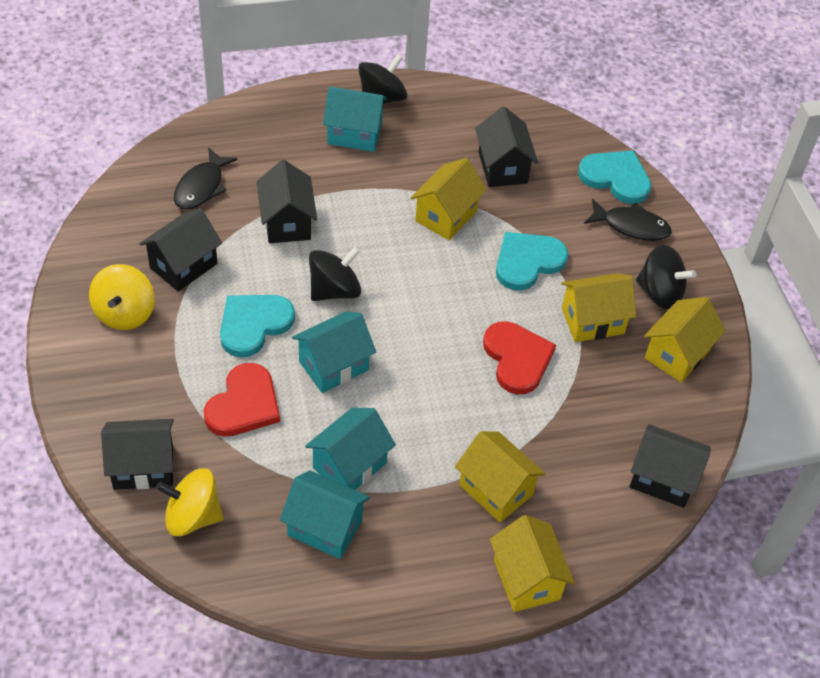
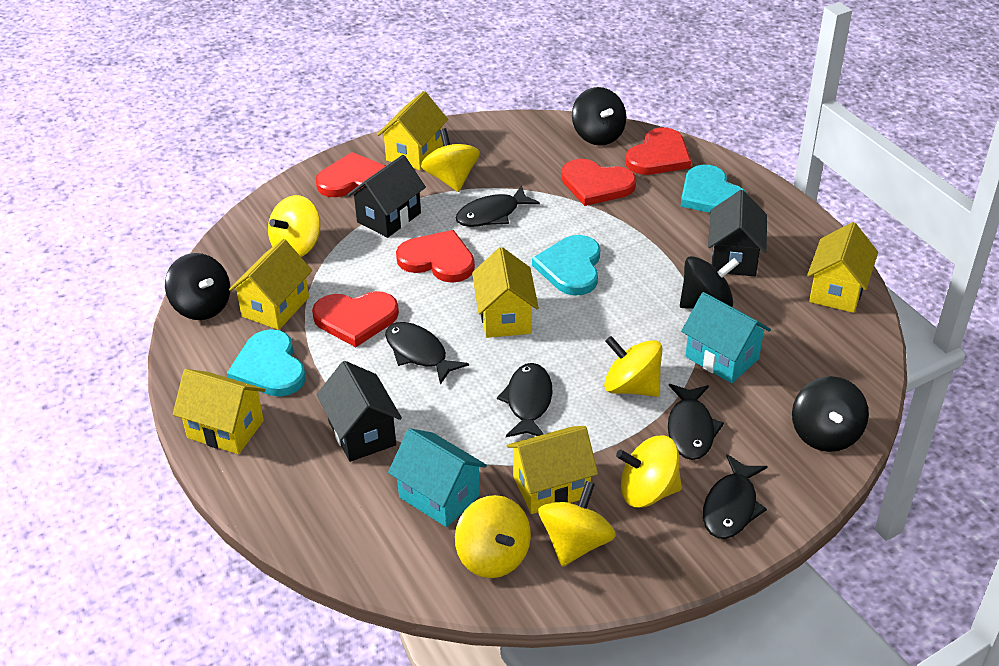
black fish: 2 -> 5
black house: 5 -> 3
black spinning top: 3 -> 4
red heart: 2 -> 5
turquoise house: 4 -> 2
yellow house: 5 -> 6
yellow spinning top: 2 -> 6

